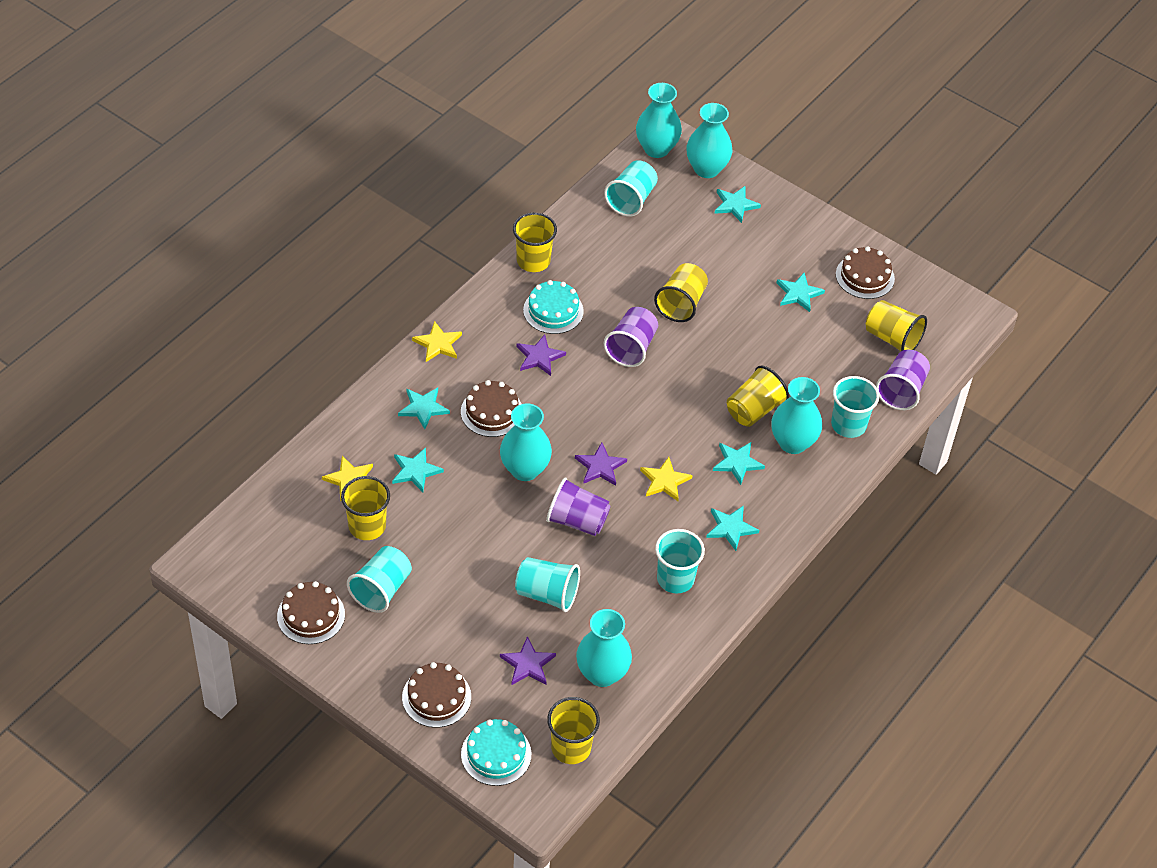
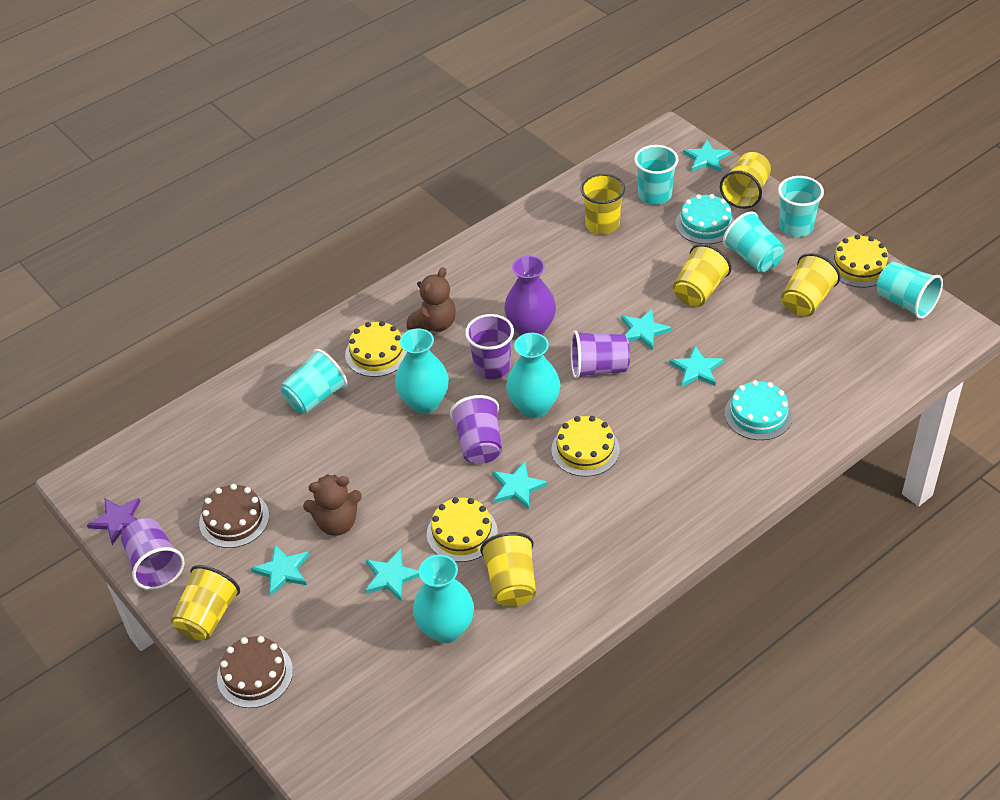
brown cake: 4 -> 2
brown teddy bear: 0 -> 2
purple cup: 3 -> 4
purple star: 3 -> 1
purple vase: 0 -> 1
turquoise vase: 5 -> 3
yellow cake: 0 -> 4
yellow star: 3 -> 0

